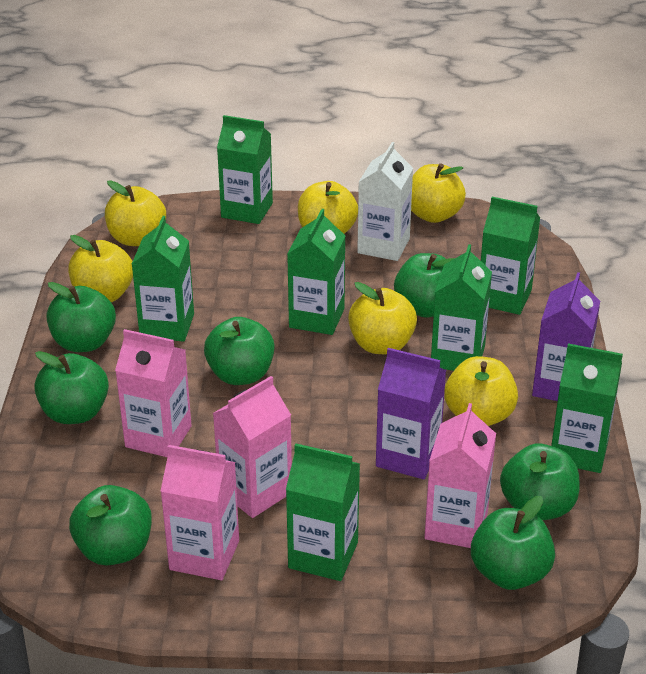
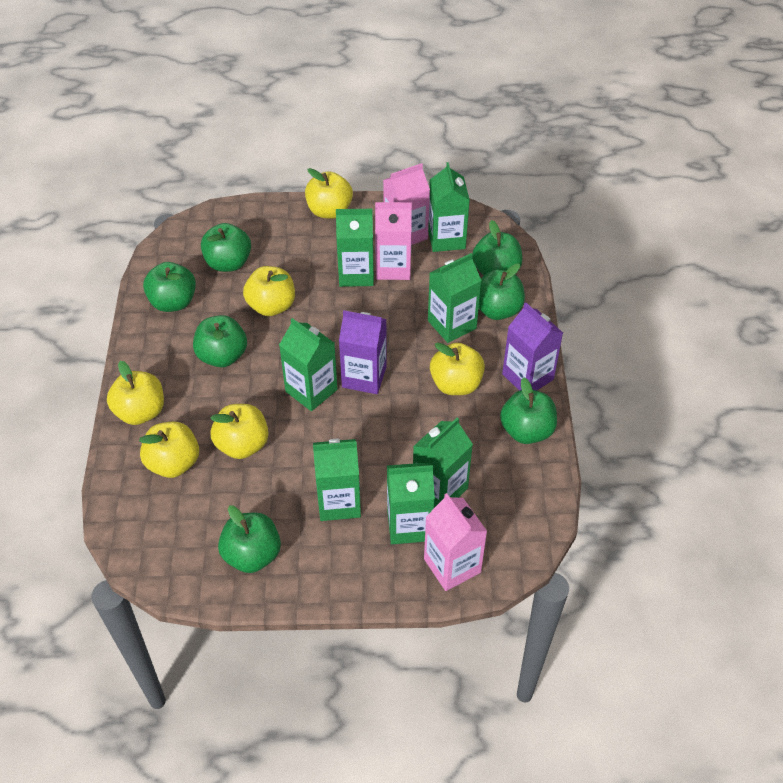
pink carton: 4 -> 3
white carton: 1 -> 0

